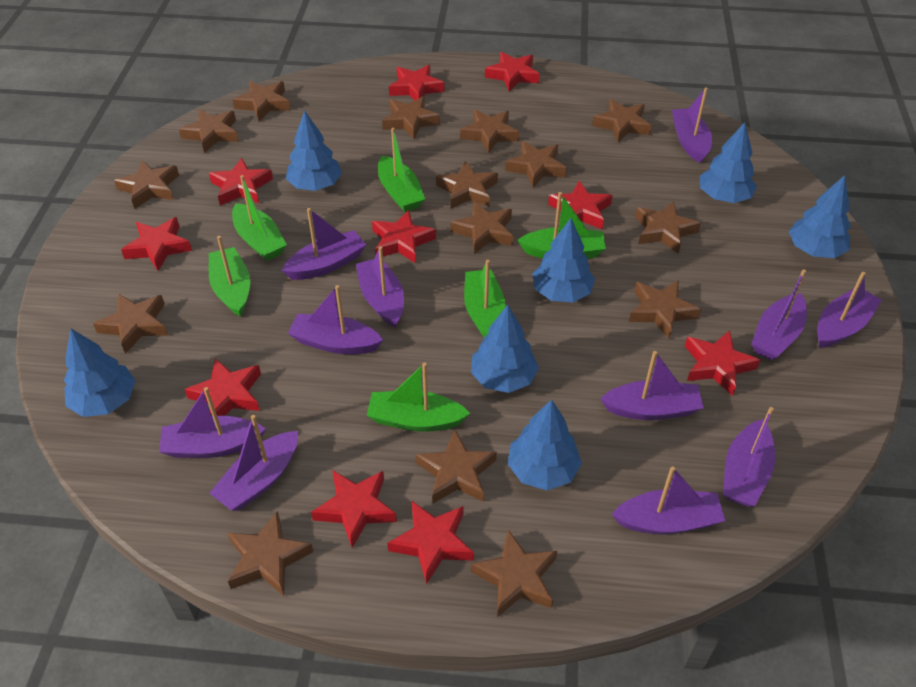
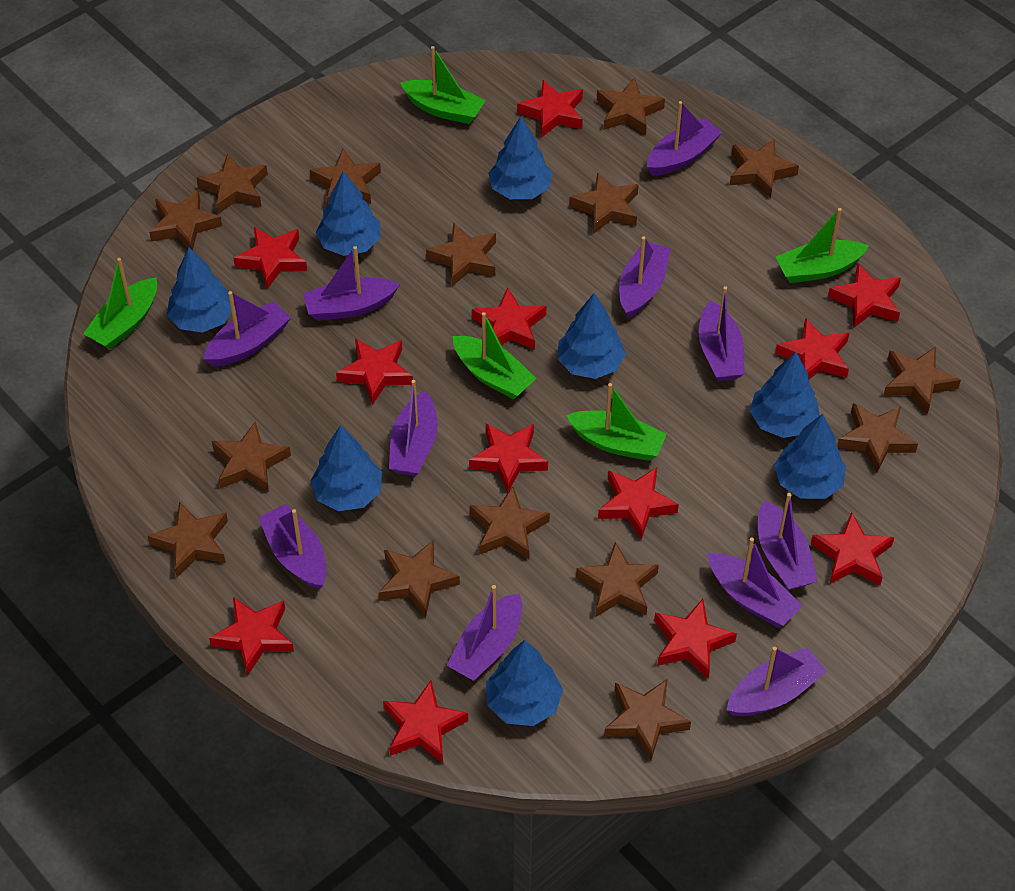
blue tree: 7 -> 8
green boat: 6 -> 5
red star: 10 -> 12

